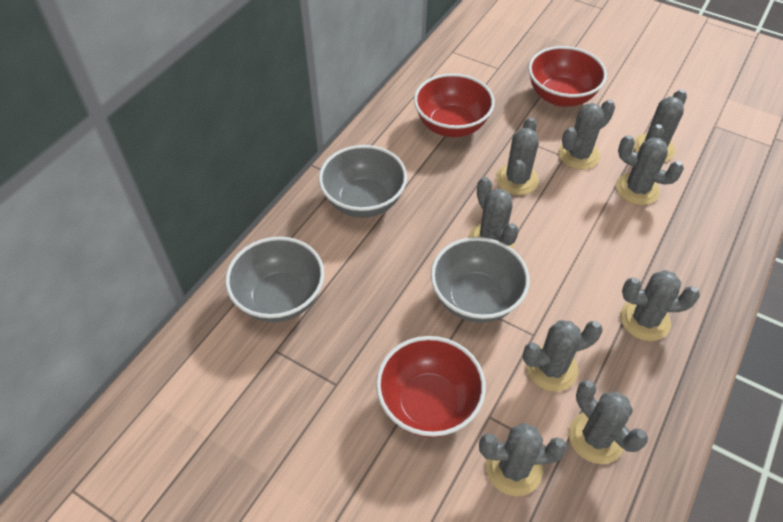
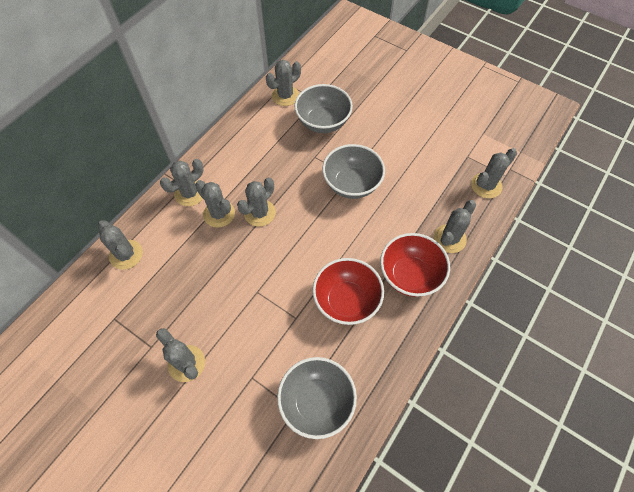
grey cactus: 9 -> 8
red bowl: 3 -> 2

